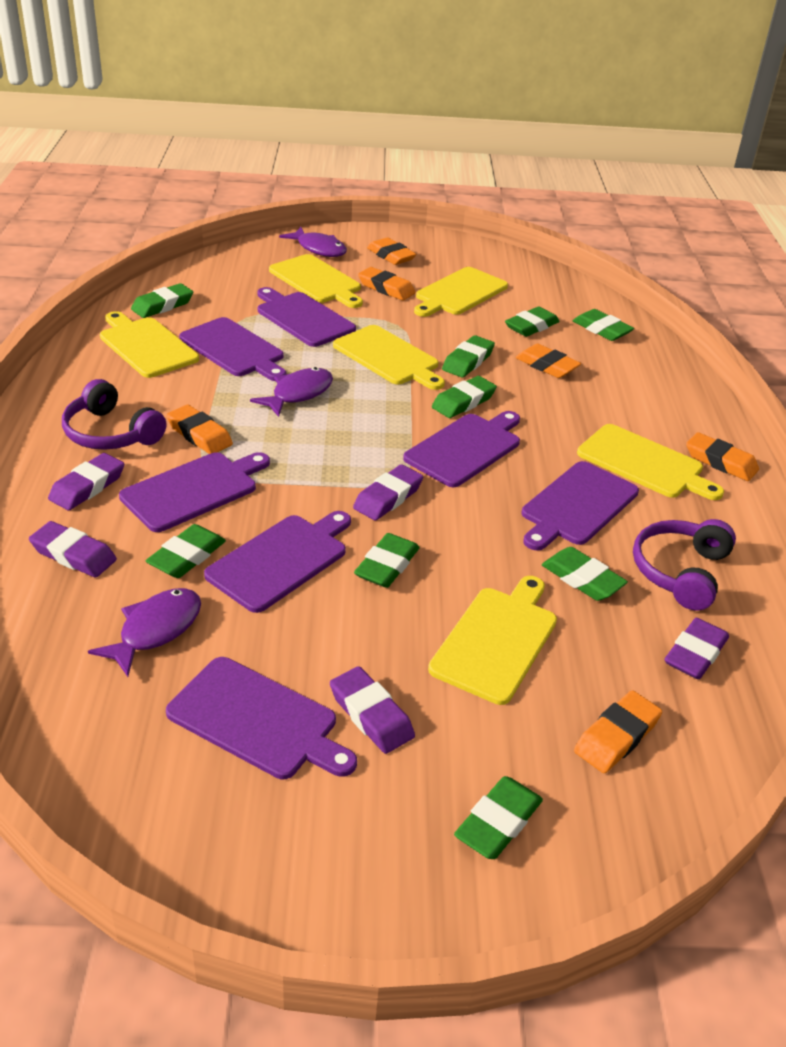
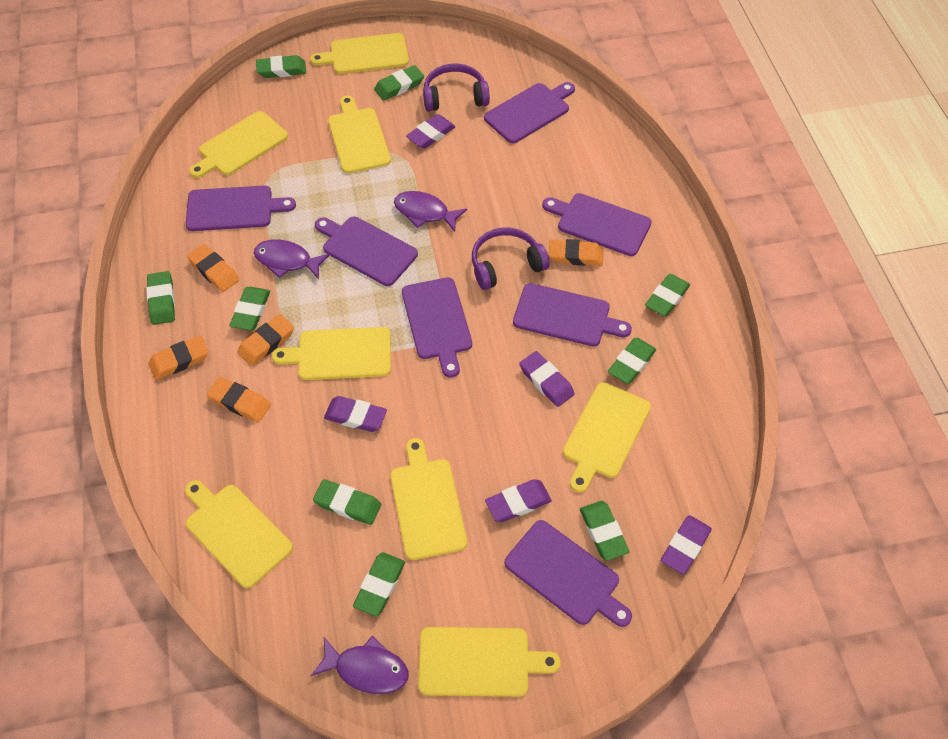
orange eraser: 6 -> 5
yellow cutting board: 6 -> 8

